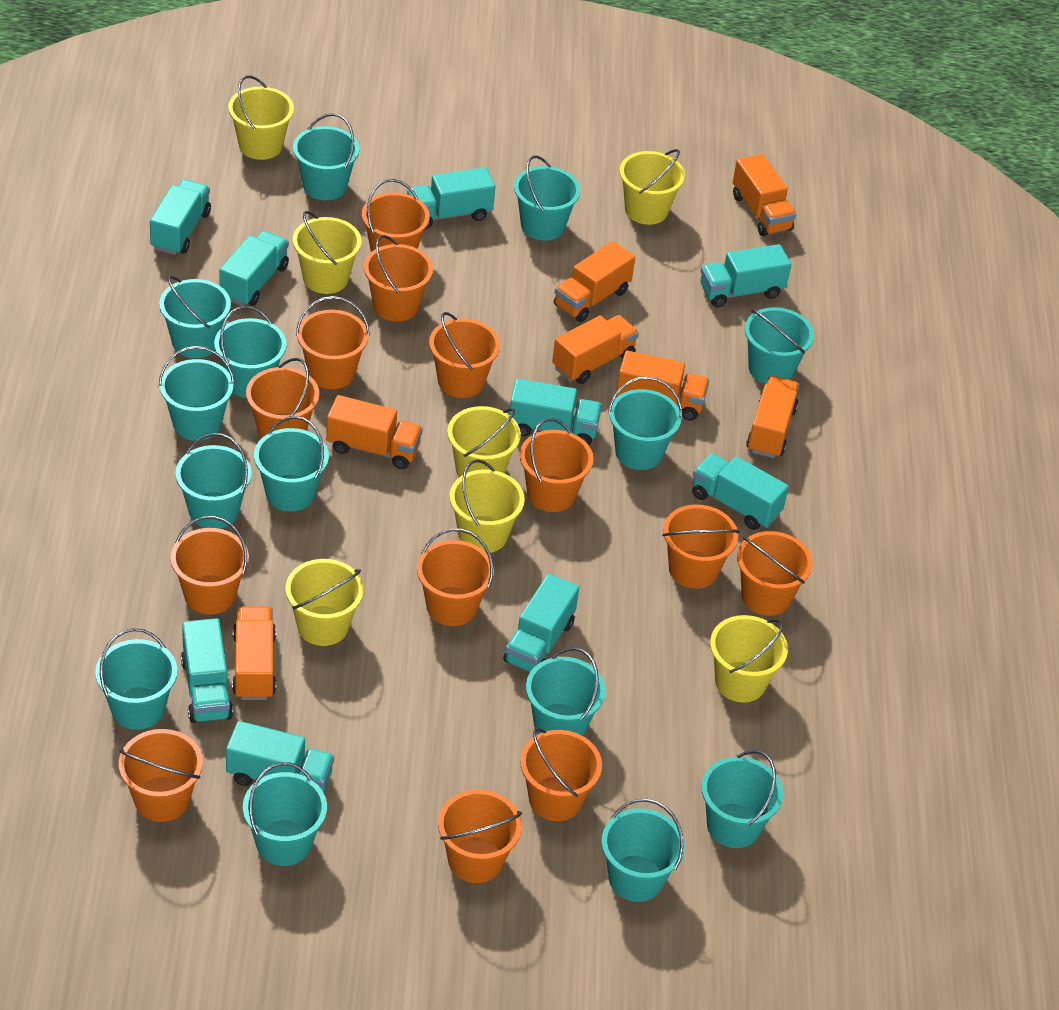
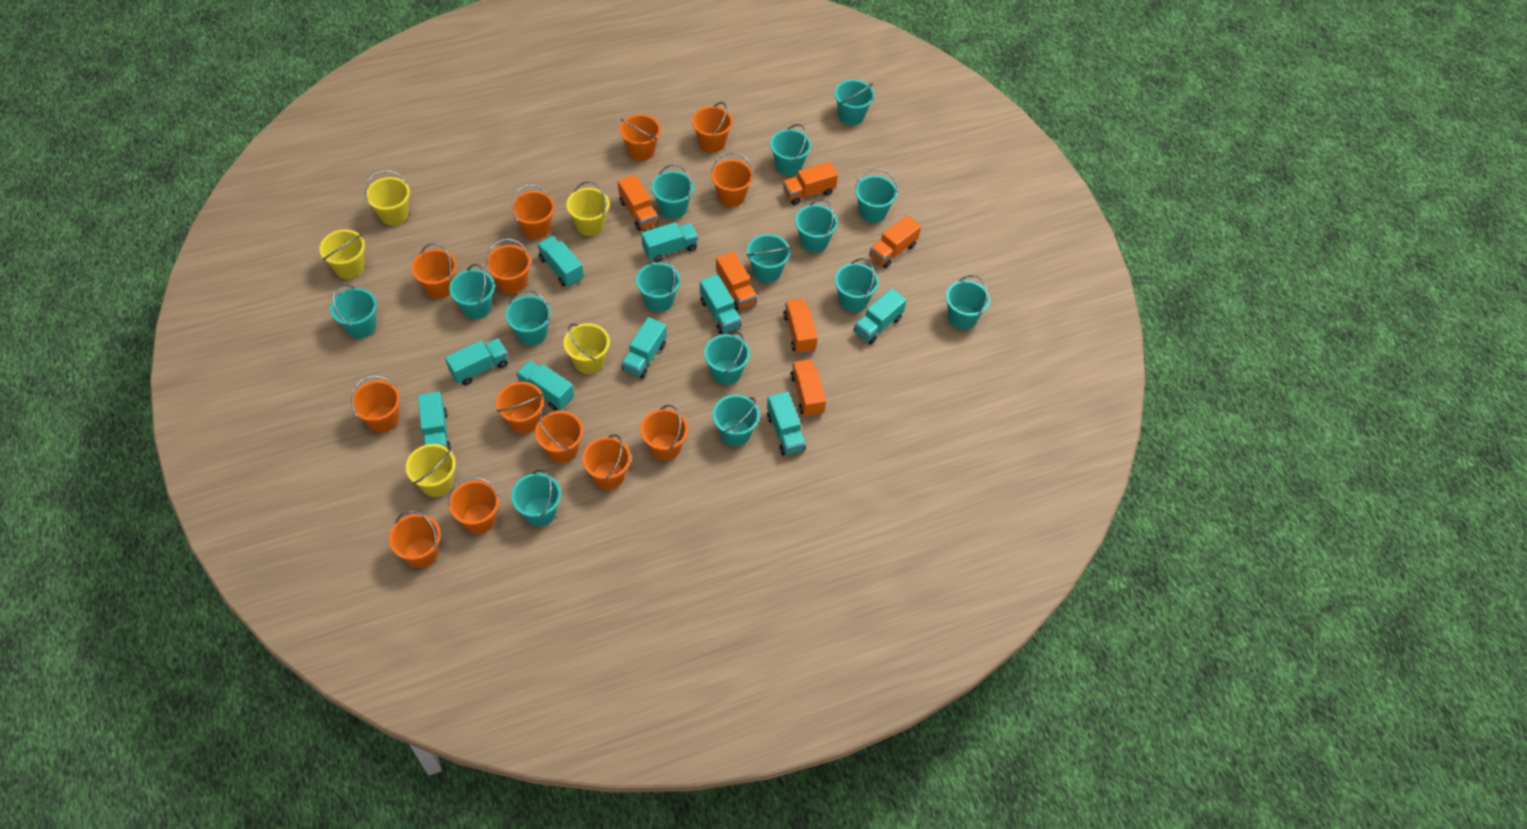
orange truck: 7 -> 6
turquoise bucket: 14 -> 15
yellow bucket: 7 -> 5

